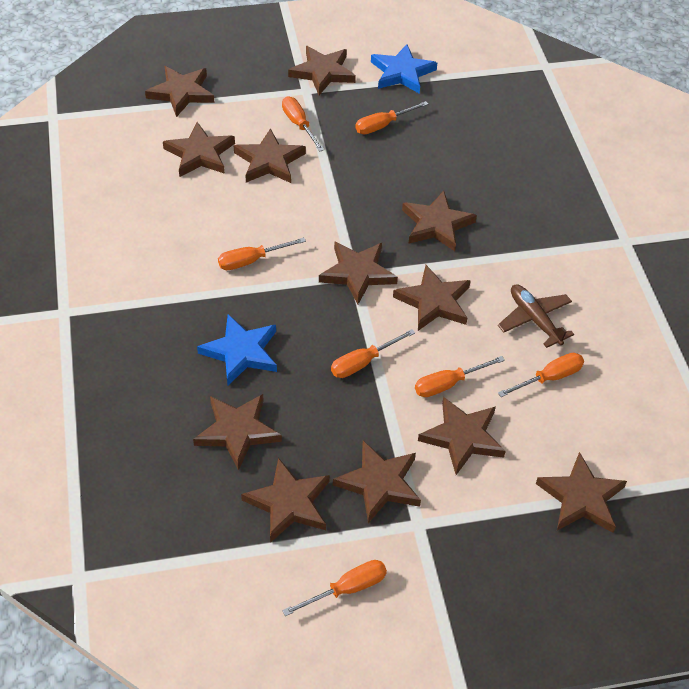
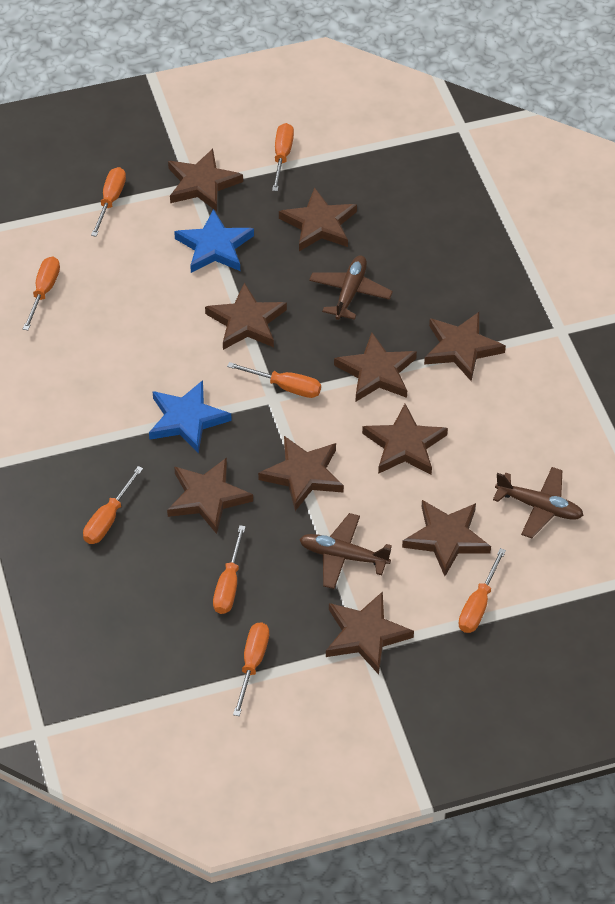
brown plane: 1 -> 3
brown star: 12 -> 10
orange screwdriver: 7 -> 8

